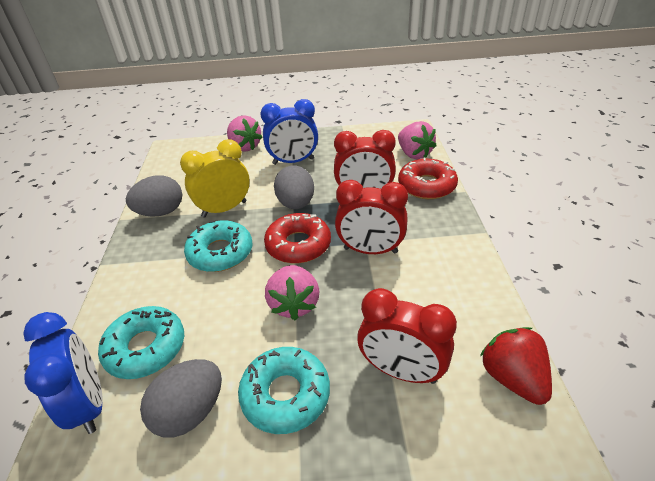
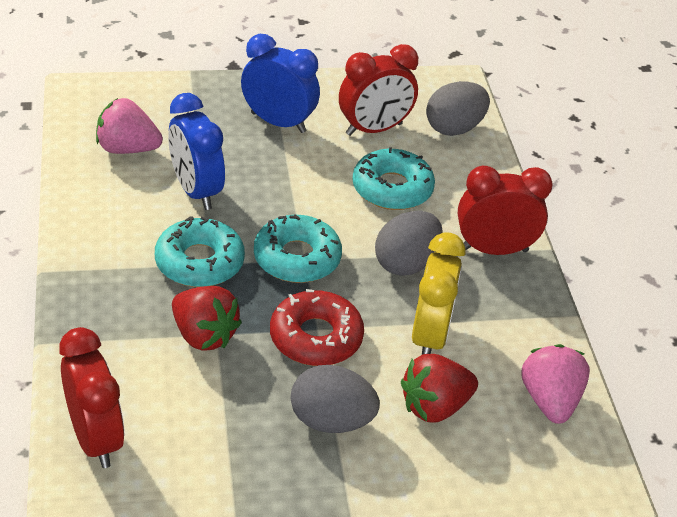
pink strawberry: 3 -> 2
red donut: 2 -> 1
red strawberry: 1 -> 2

